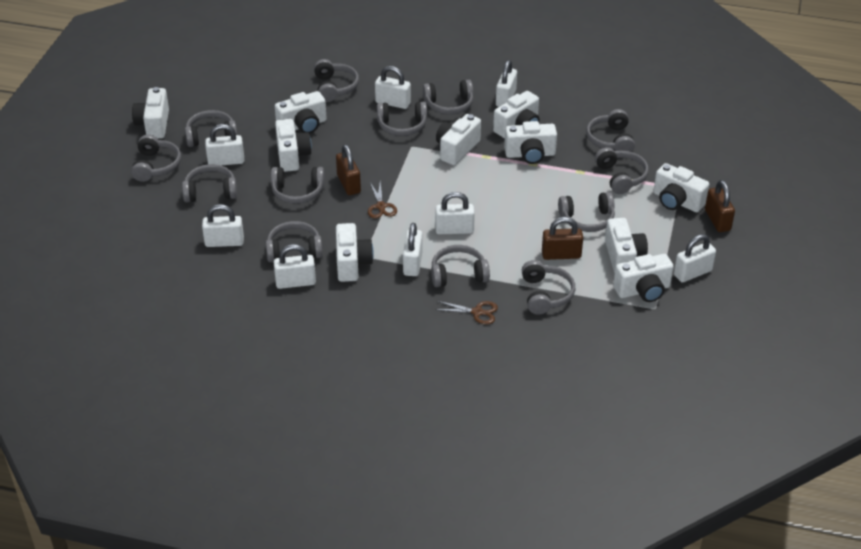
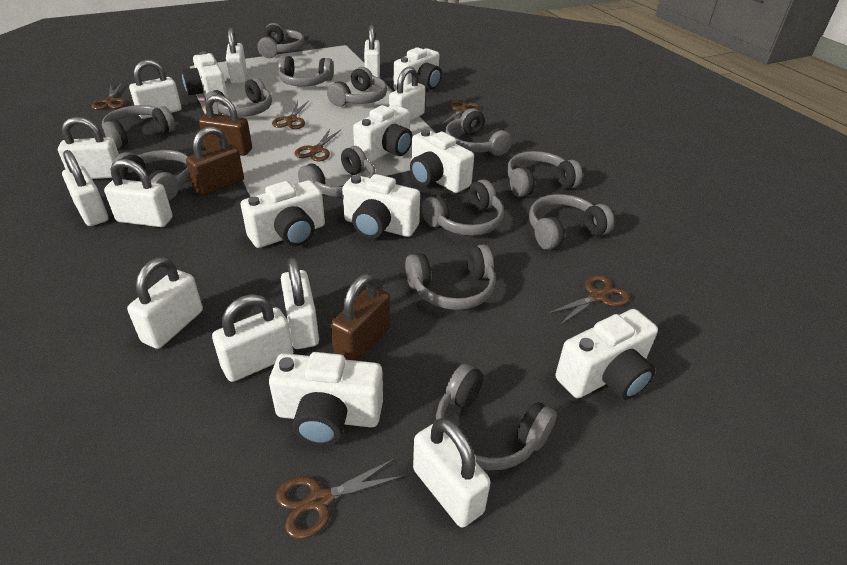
brown scissors: 2 -> 6
white camera: 10 -> 8
white padlock: 8 -> 11

